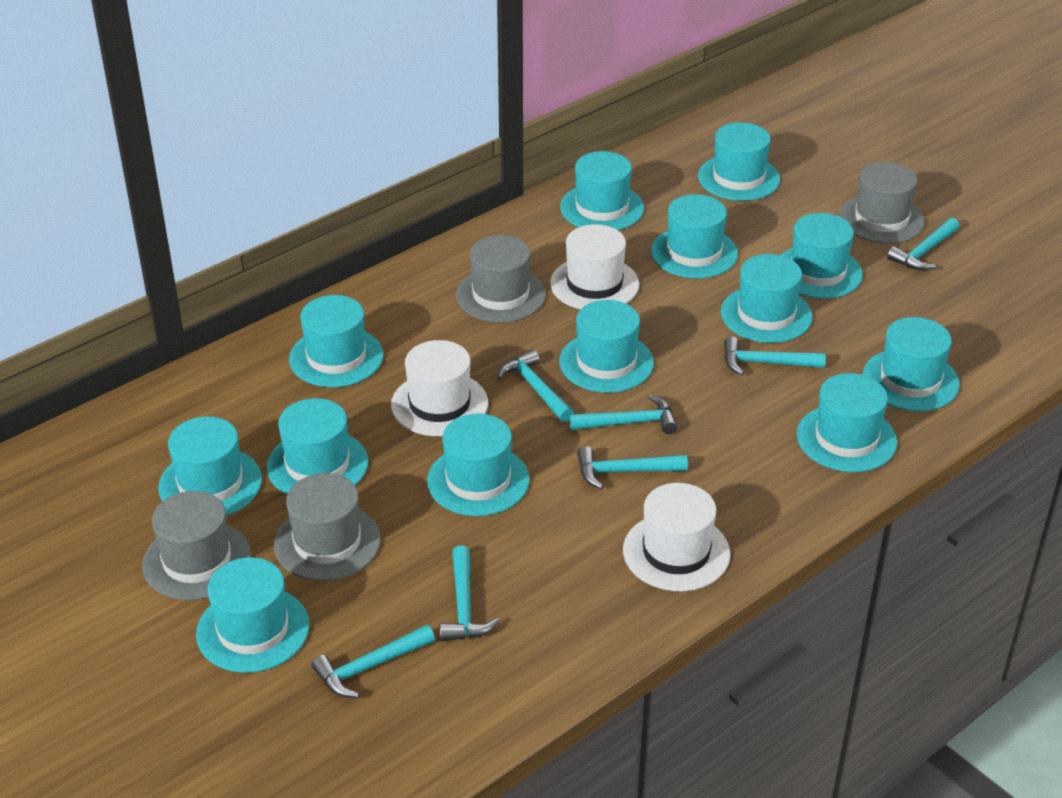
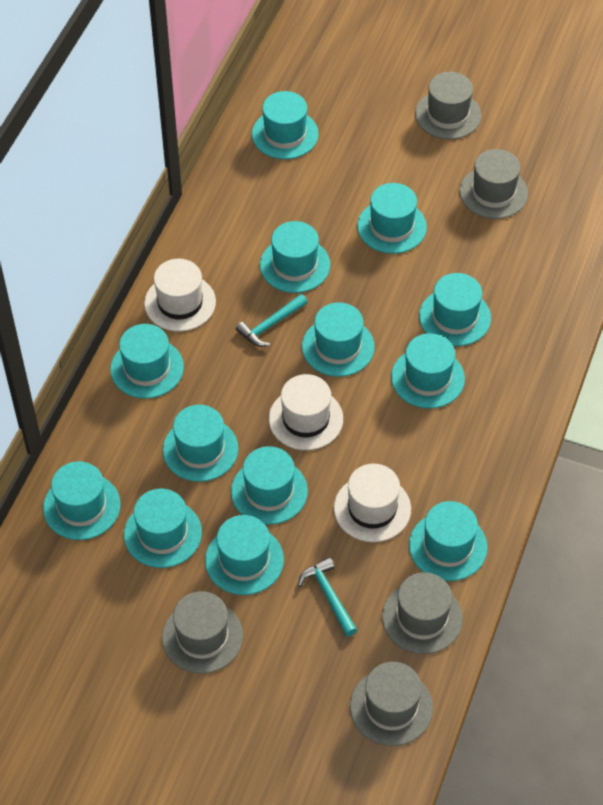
grey hat: 4 -> 5
turquoise hammer: 7 -> 2

